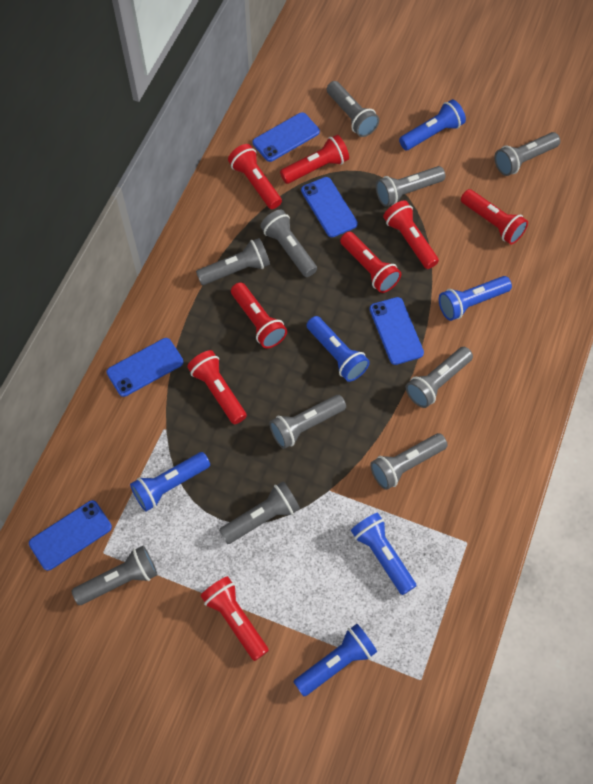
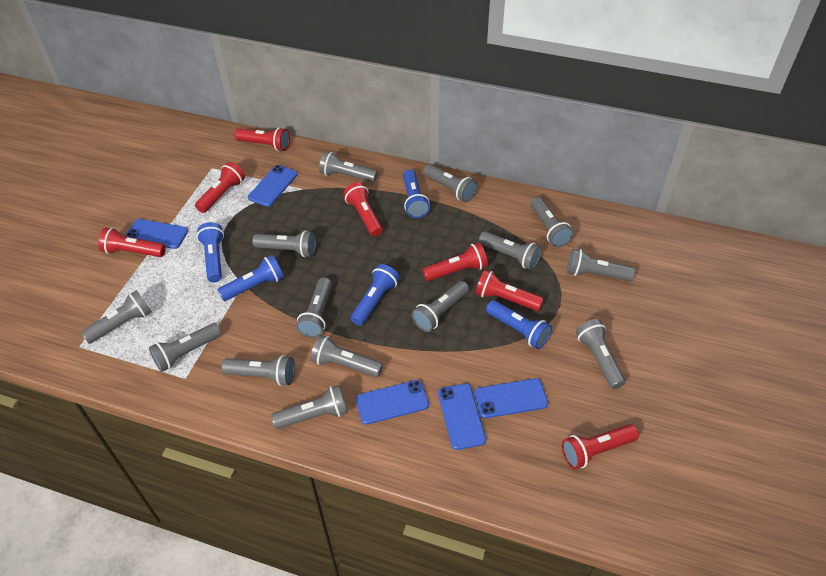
blue flashlight: 6 -> 5
grey flashlight: 10 -> 14
red flashlight: 8 -> 7

